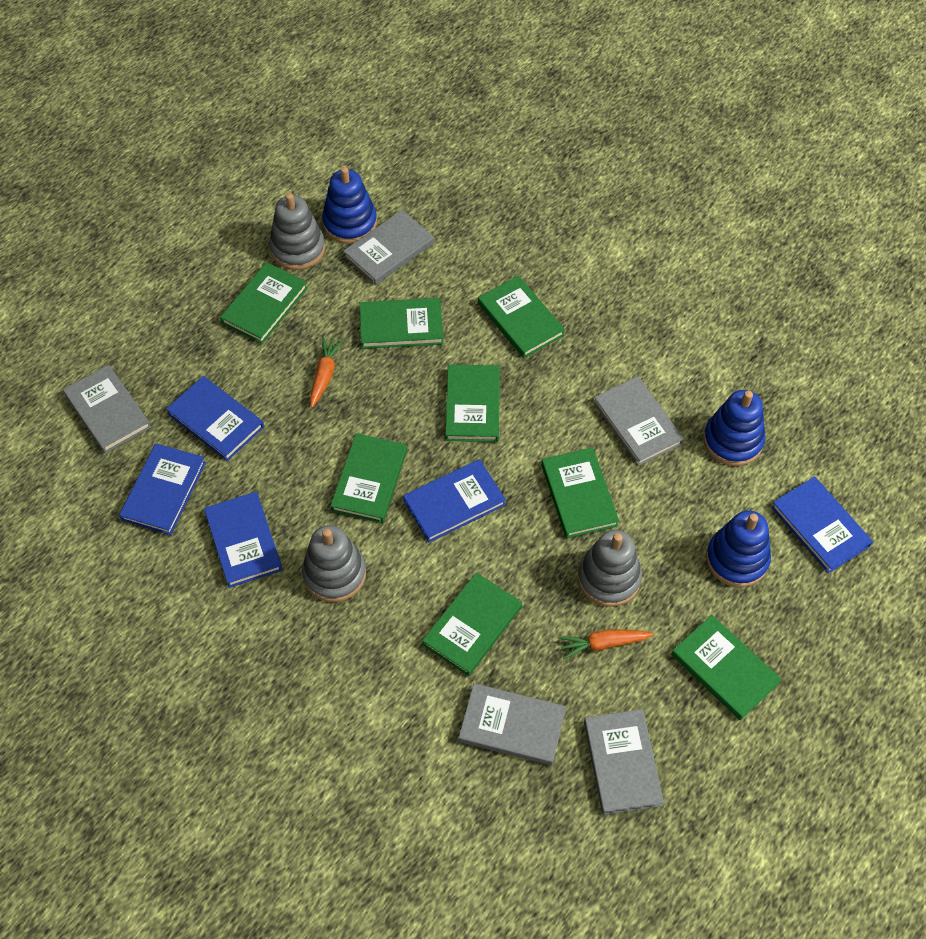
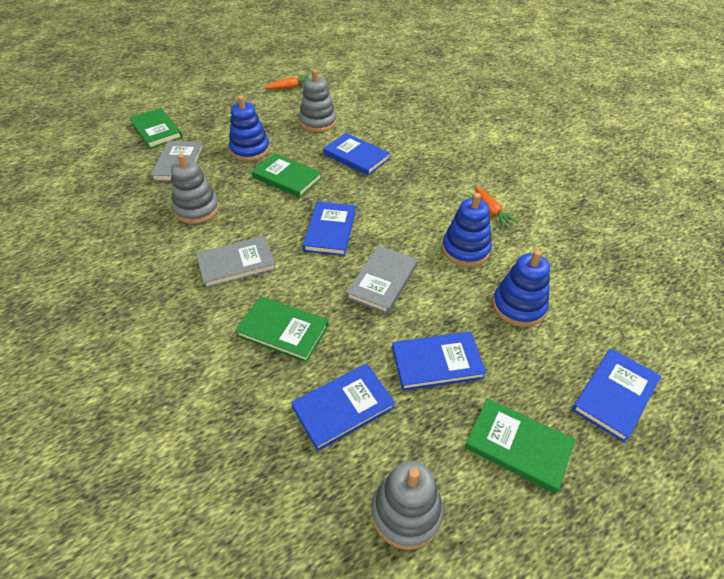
green book: 8 -> 4
grey book: 5 -> 3

